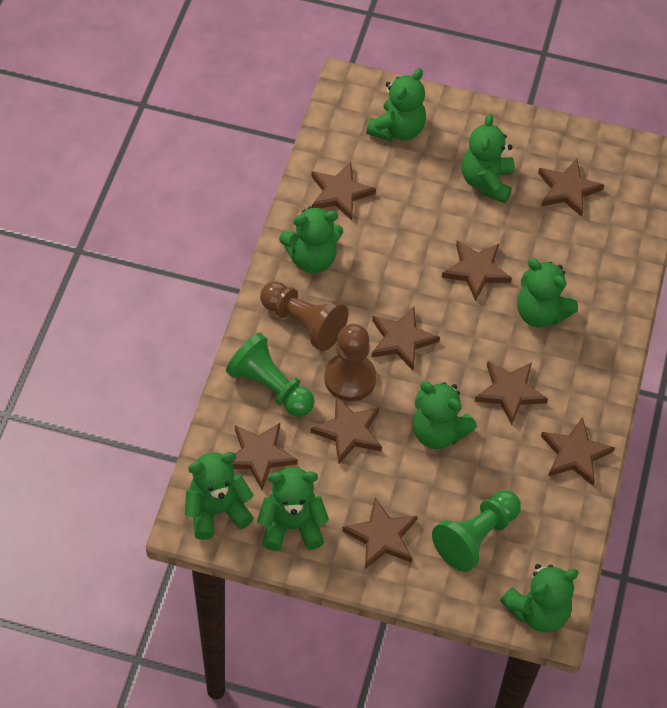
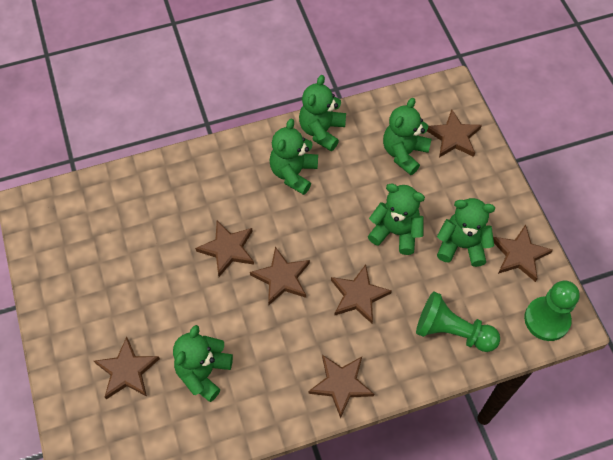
brown pawn: 2 -> 0
brown star: 9 -> 7
green teddy bear: 8 -> 6

